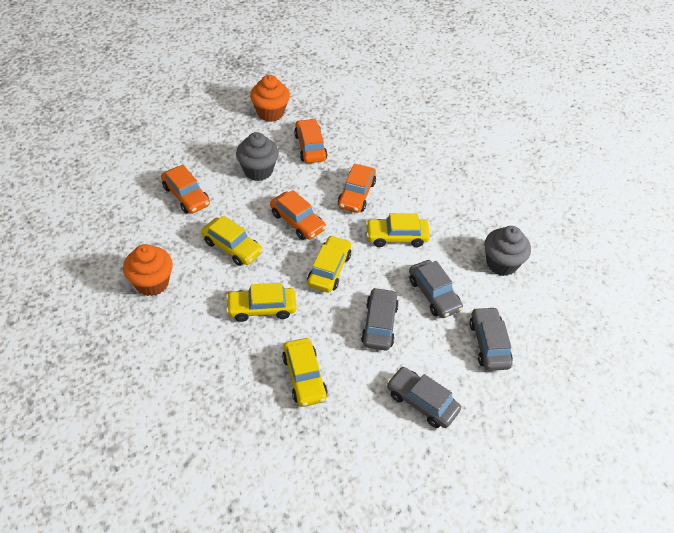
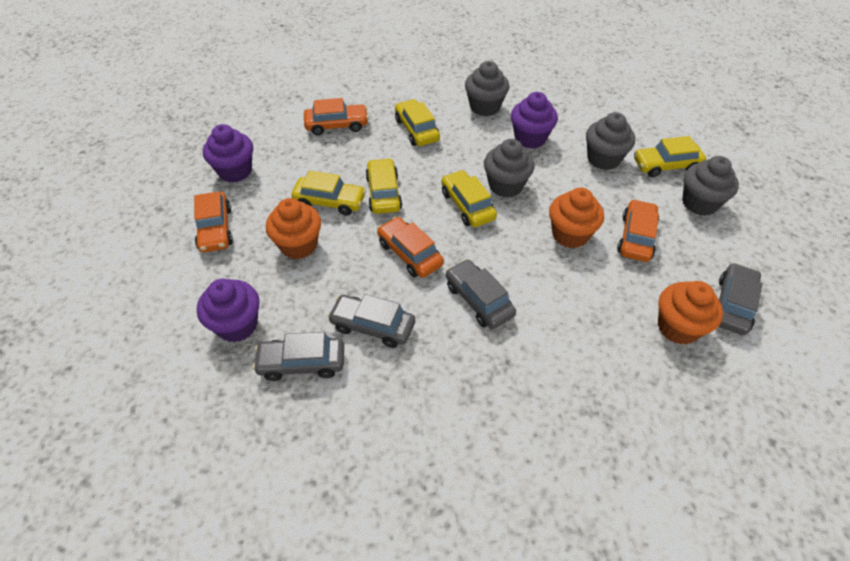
grey cupcake: 2 -> 4
orange cupcake: 2 -> 3
purple cupcake: 0 -> 3

